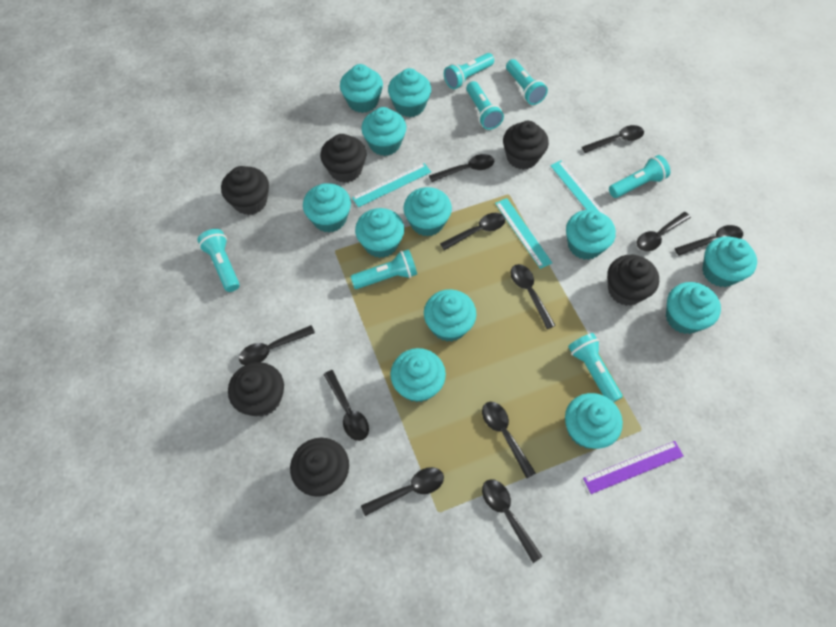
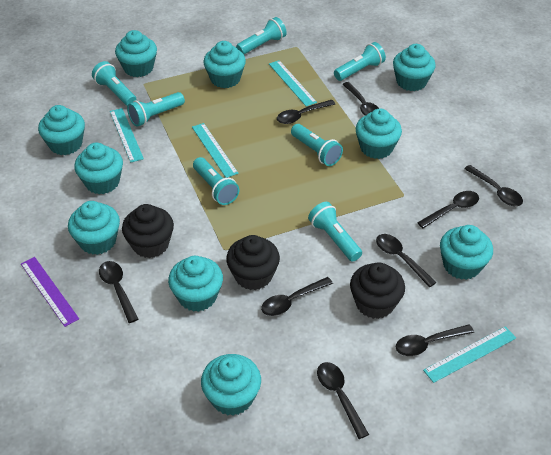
black cupcake: 6 -> 3
black spoon: 11 -> 9
turquoise cupcake: 12 -> 10
turquoise ruler: 3 -> 4

